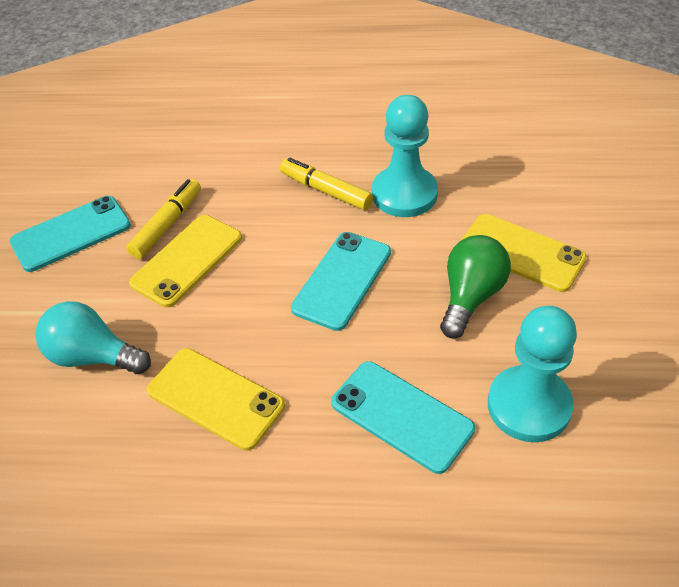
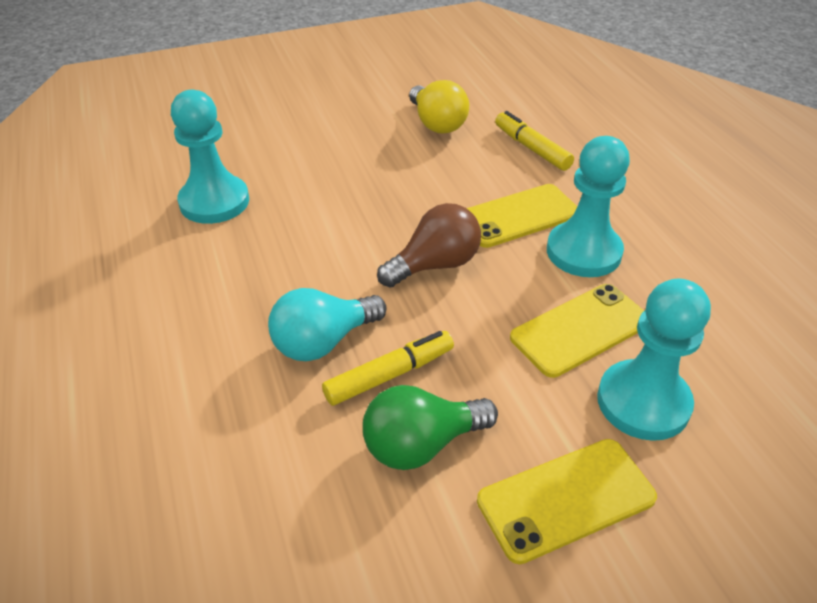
brown light bulb: 0 -> 1
turquoise pawn: 2 -> 3
turquoise phone: 3 -> 0
yellow light bulb: 0 -> 1

